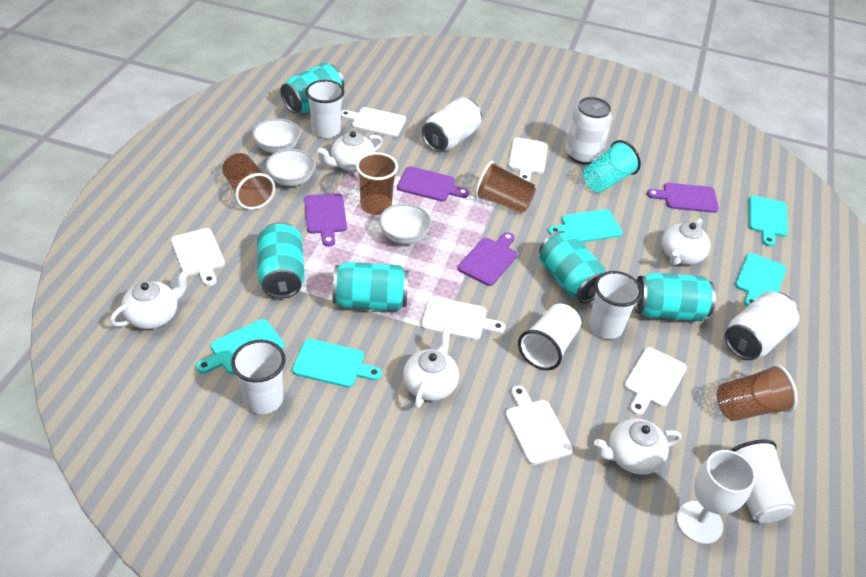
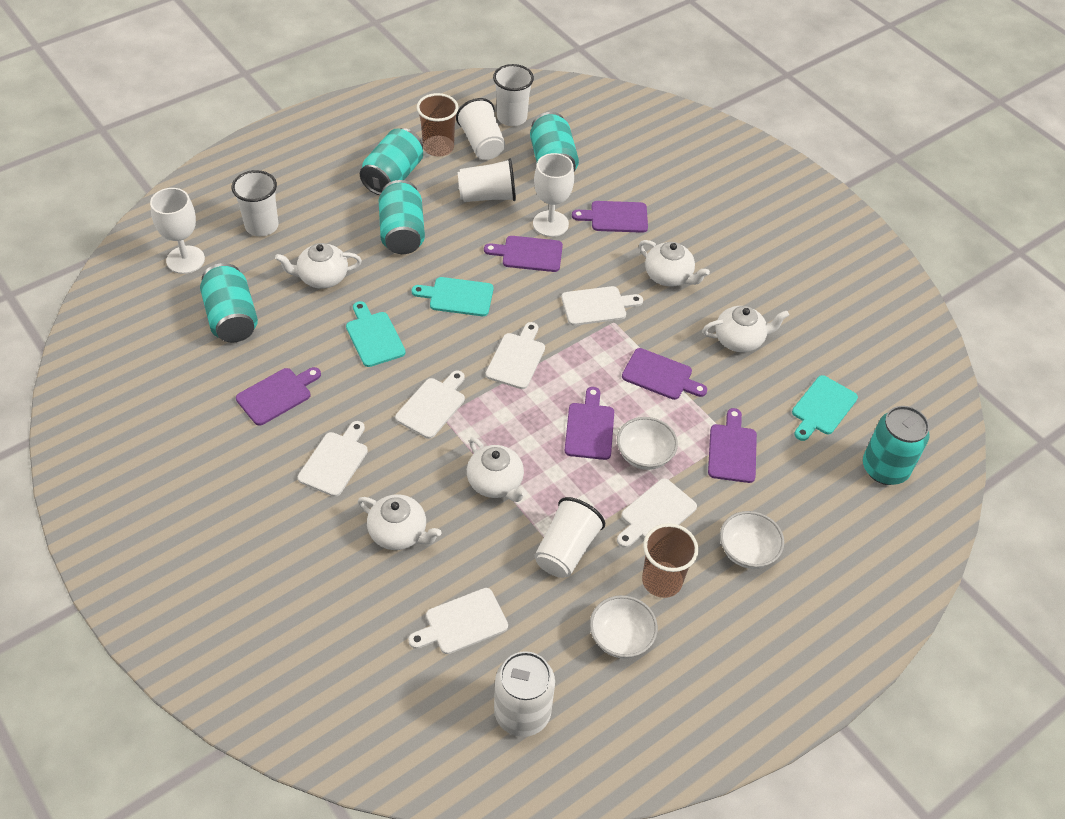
brown cup: 4 -> 2
purple cutting board: 4 -> 6
turquoise cup: 1 -> 0
turquoise cutting board: 5 -> 3
white can: 3 -> 1
white goblet: 1 -> 2

